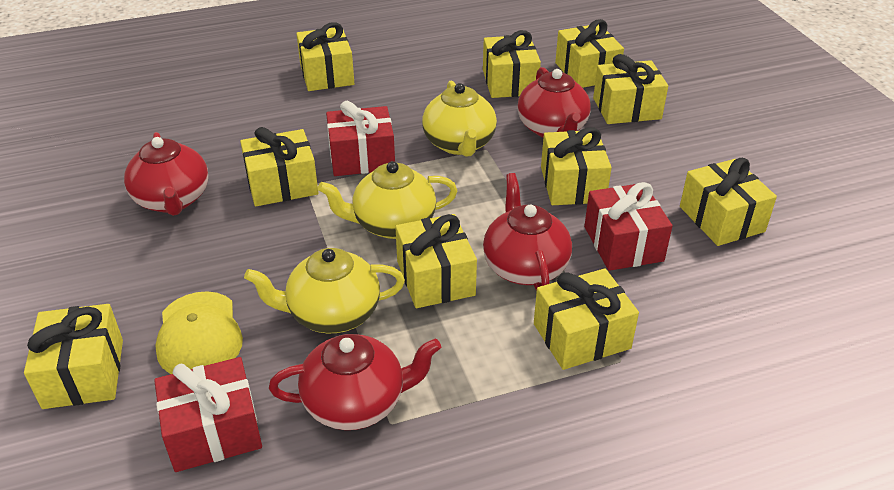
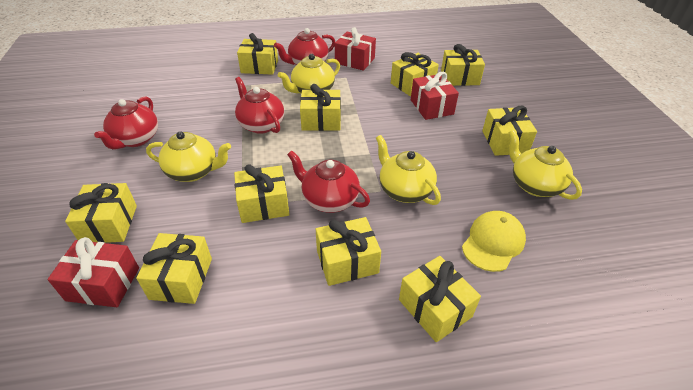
yellow teapot: 3 -> 4

